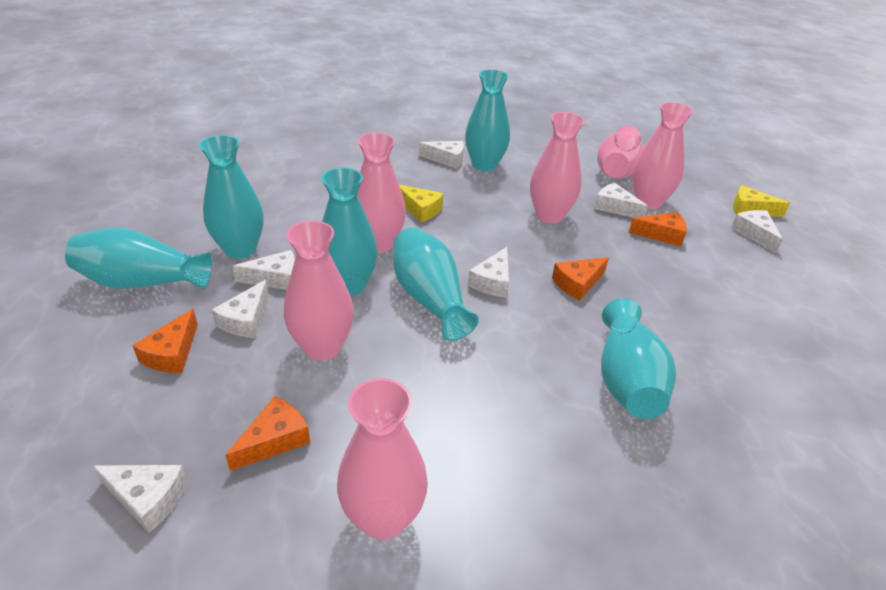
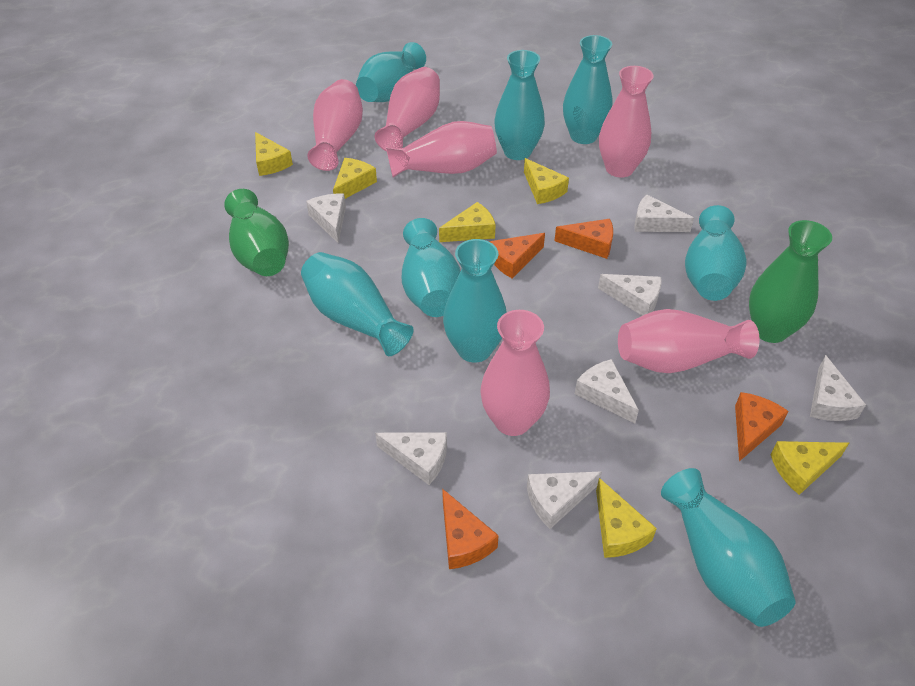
green vase: 0 -> 2
turquoise vase: 6 -> 8
yellow cheese: 2 -> 6

